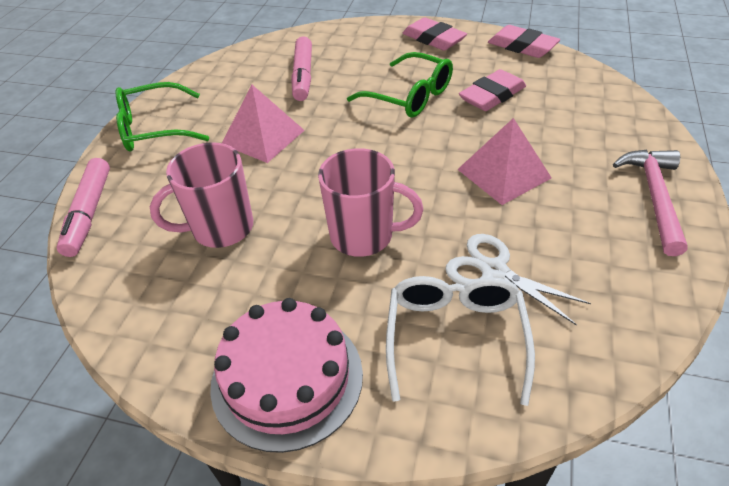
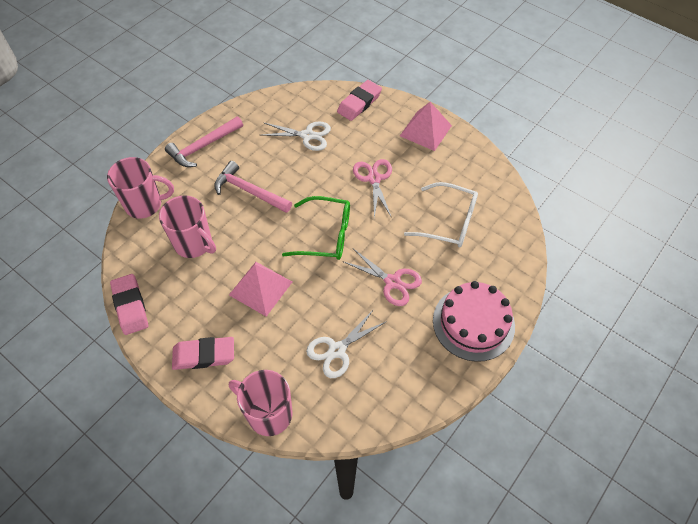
green glasses: 2 -> 1
pink hammer: 1 -> 2
pink marker: 2 -> 0
pink mug: 2 -> 3
pink scissors: 0 -> 2
white scissors: 1 -> 2

